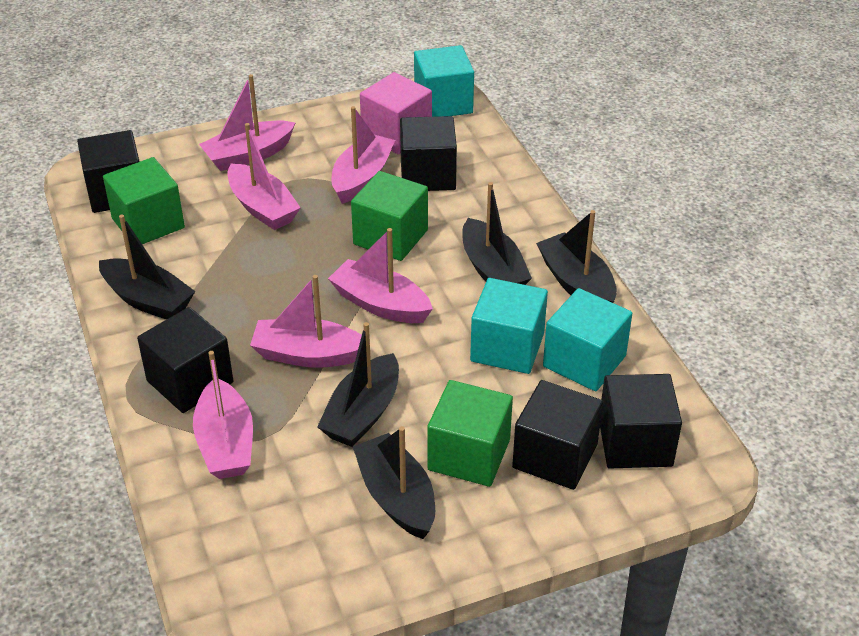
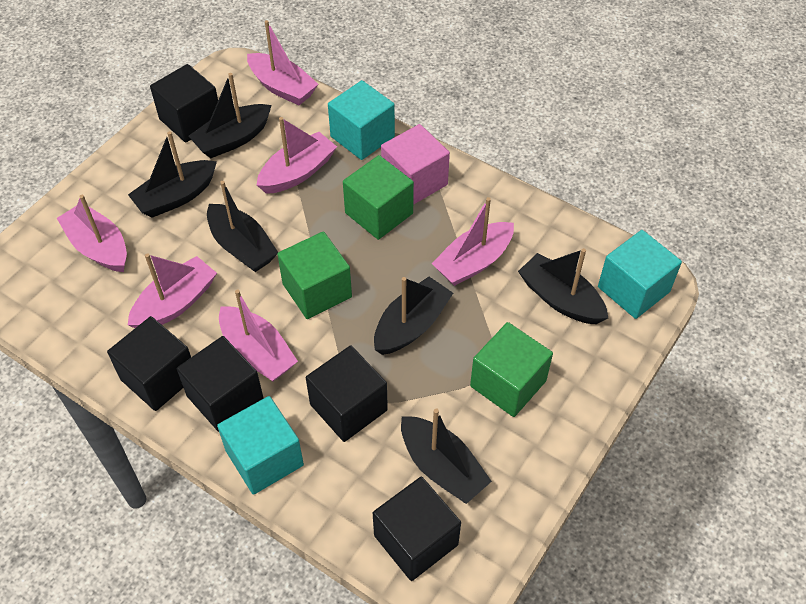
black boat: 5 -> 6

